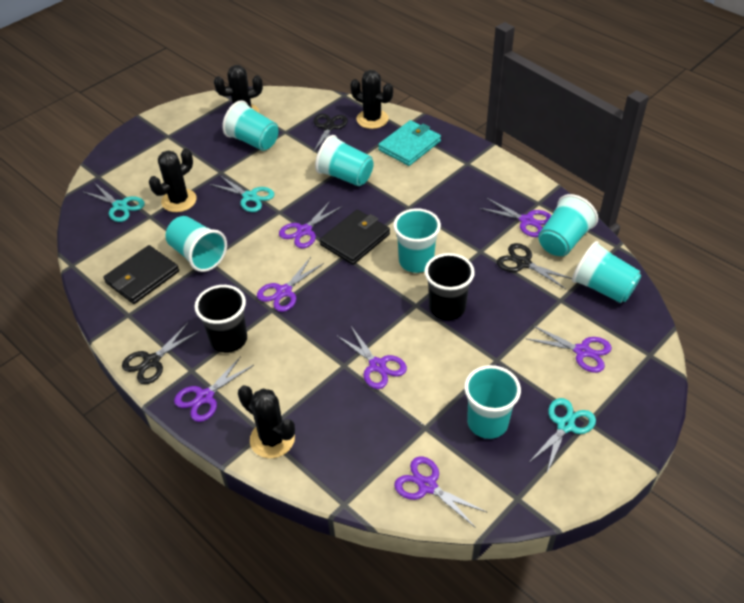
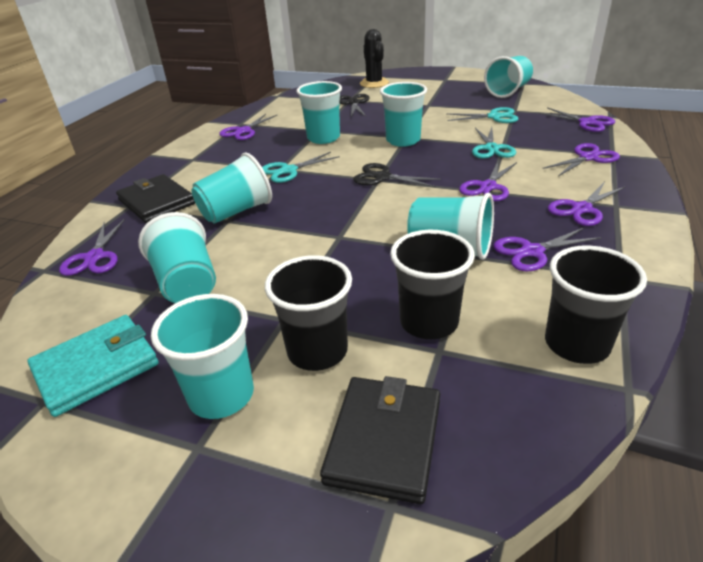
black cactus: 4 -> 1
black cup: 2 -> 3
black scissors: 3 -> 2

